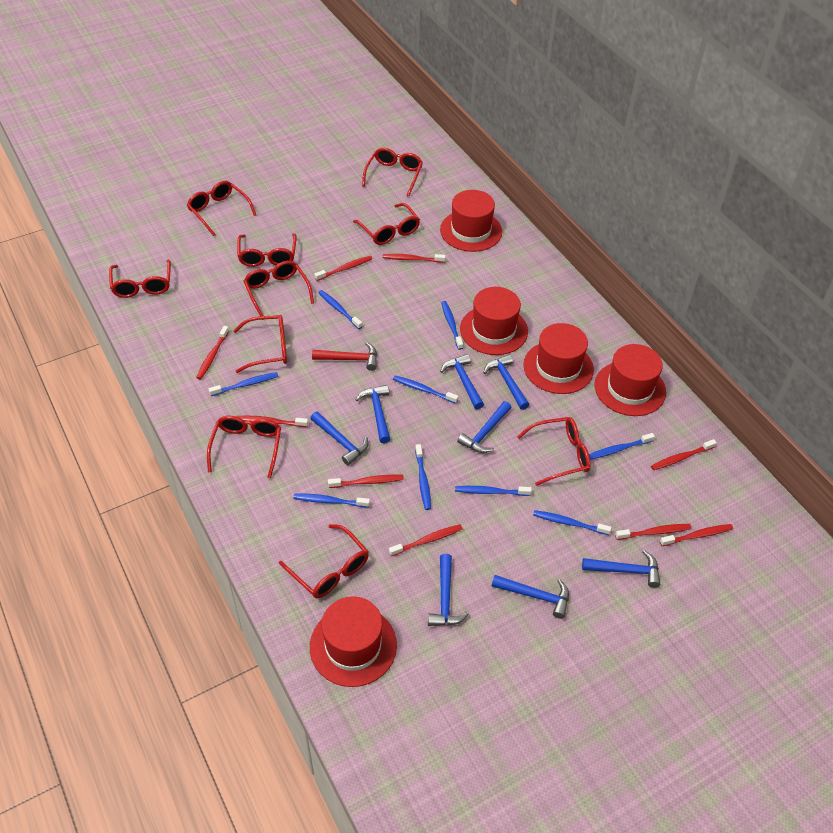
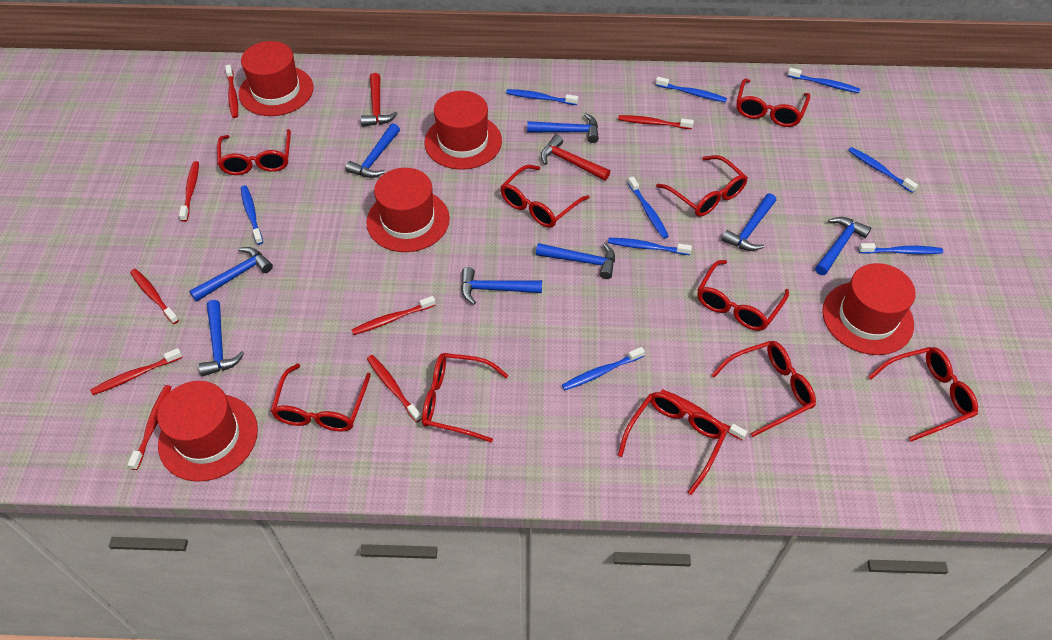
red hammer: 1 -> 2

